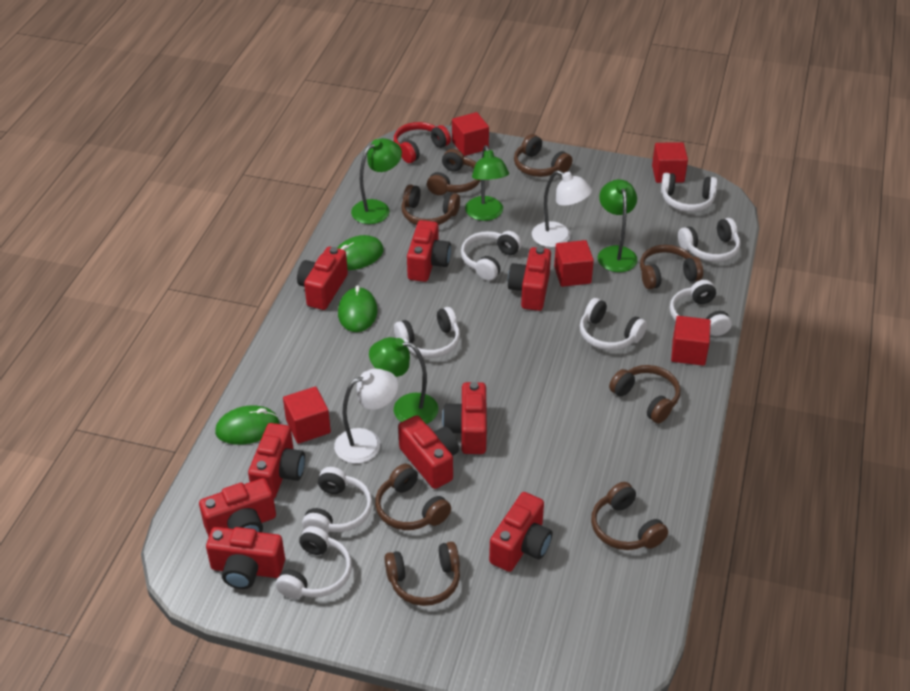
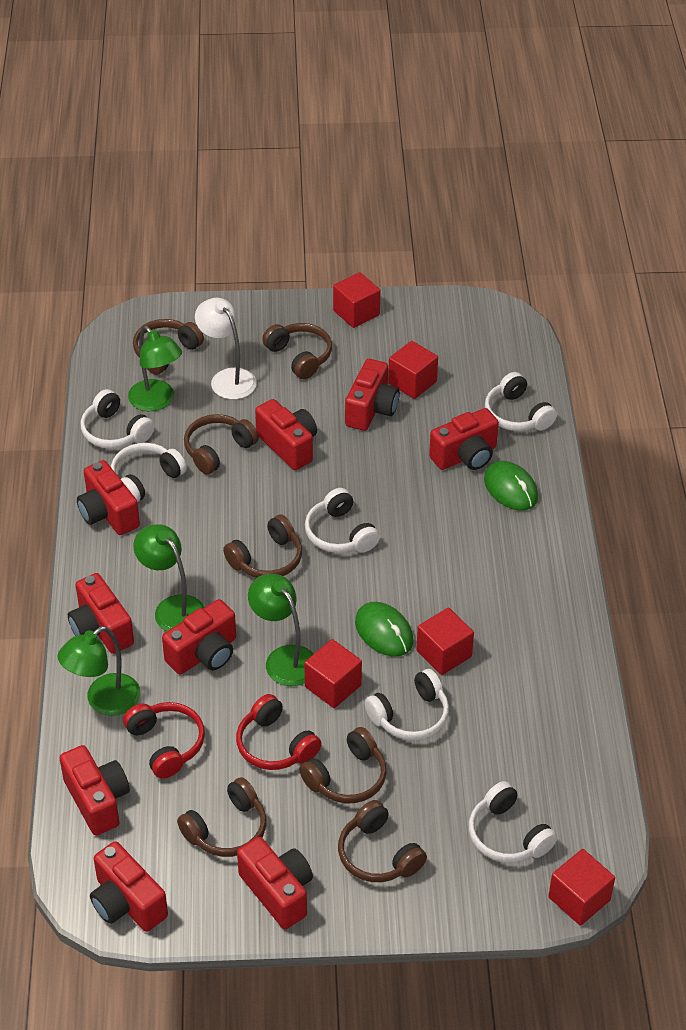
brown headphones: 8 -> 7
green mouse: 3 -> 2
red headphones: 1 -> 2
white headphones: 8 -> 6
white lamp: 2 -> 1

